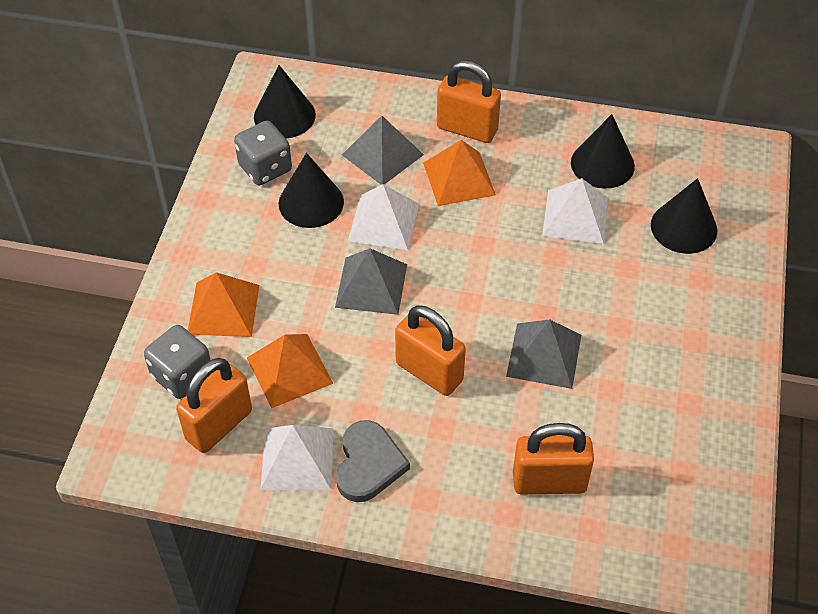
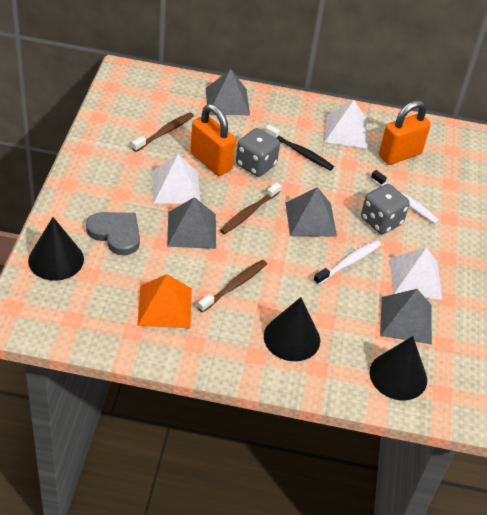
black cone: 4 -> 3
black toothbrush: 0 -> 1
brown toothbrush: 0 -> 3
grey pyramid: 3 -> 4
orange padlock: 4 -> 2
orange pyramid: 3 -> 1
white toothbrush: 0 -> 2

